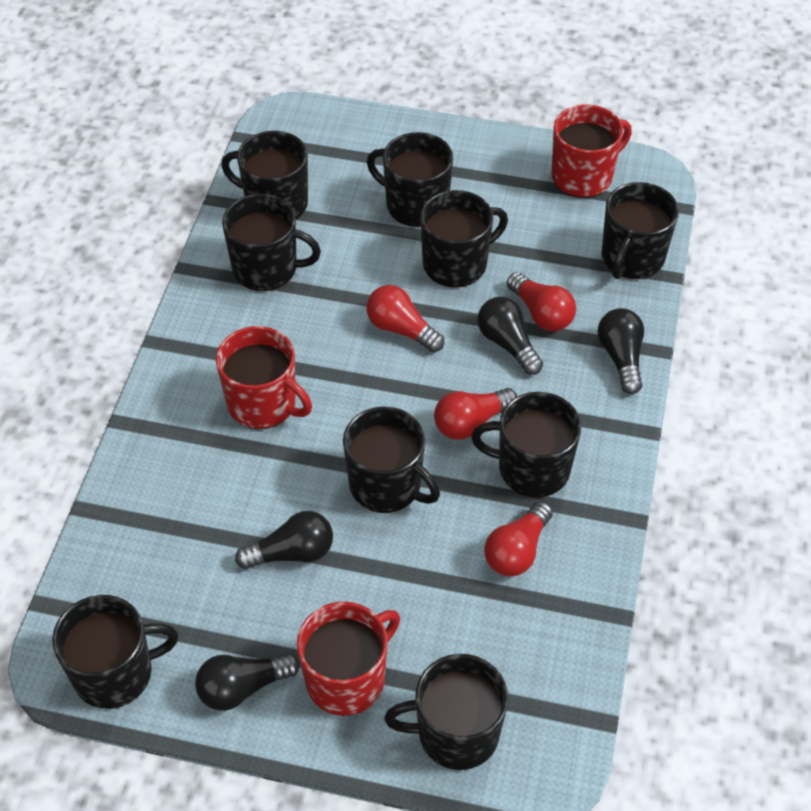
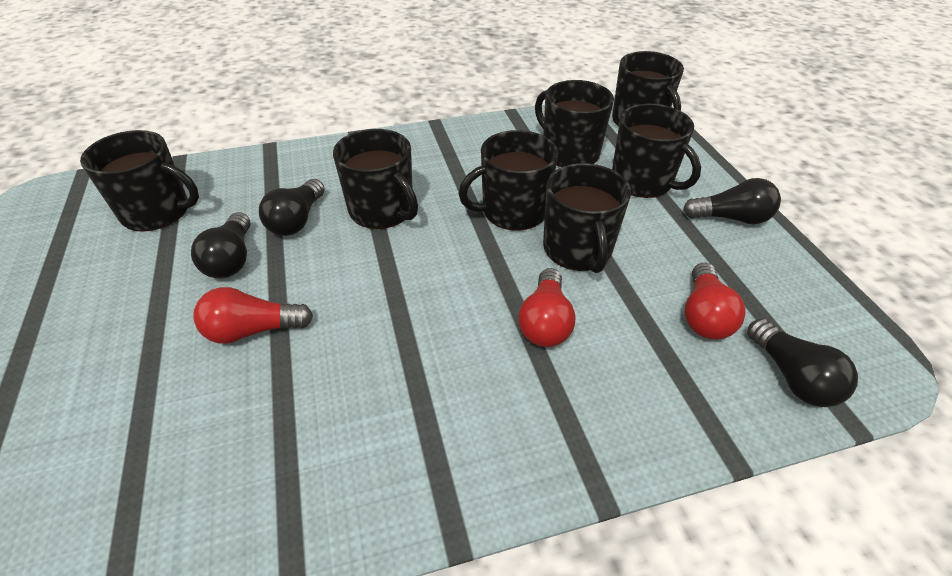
black mug: 9 -> 7
red light bulb: 4 -> 3
red mug: 3 -> 0

